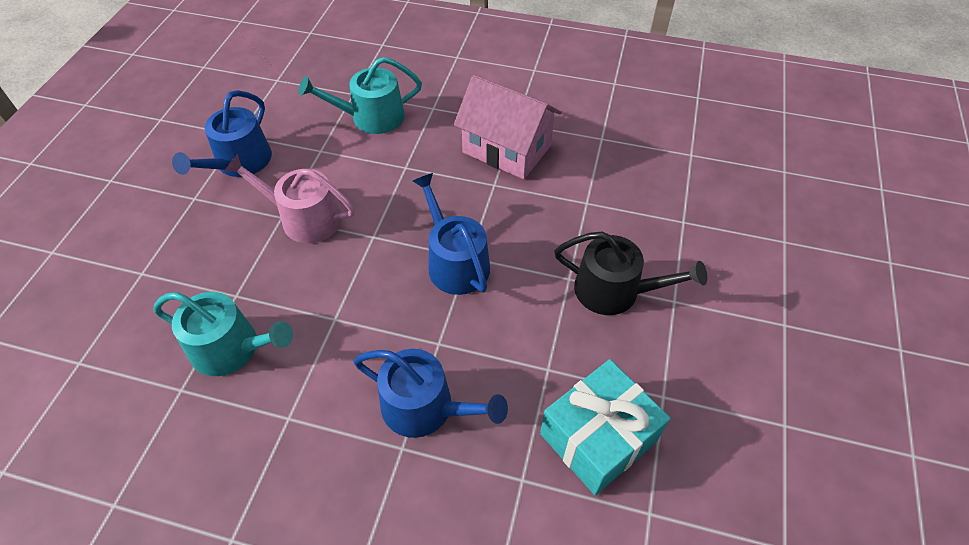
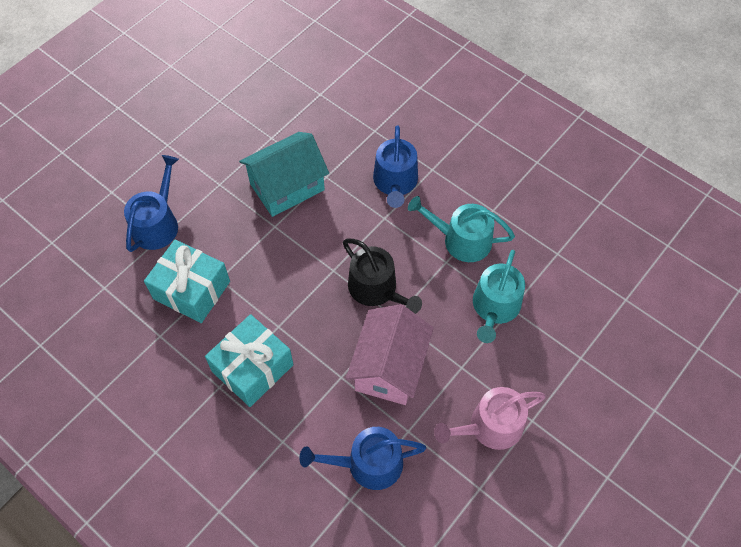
turquoise gift: 1 -> 2
turquoise house: 0 -> 1

